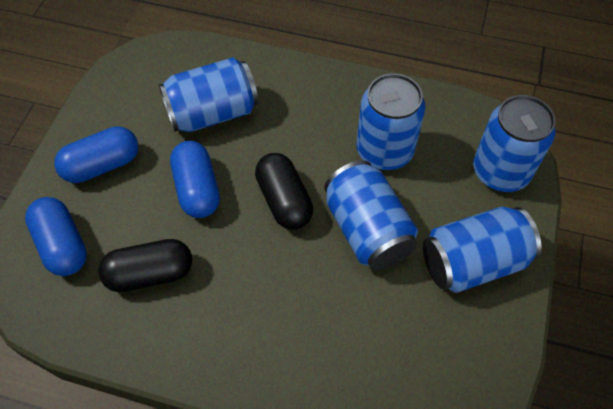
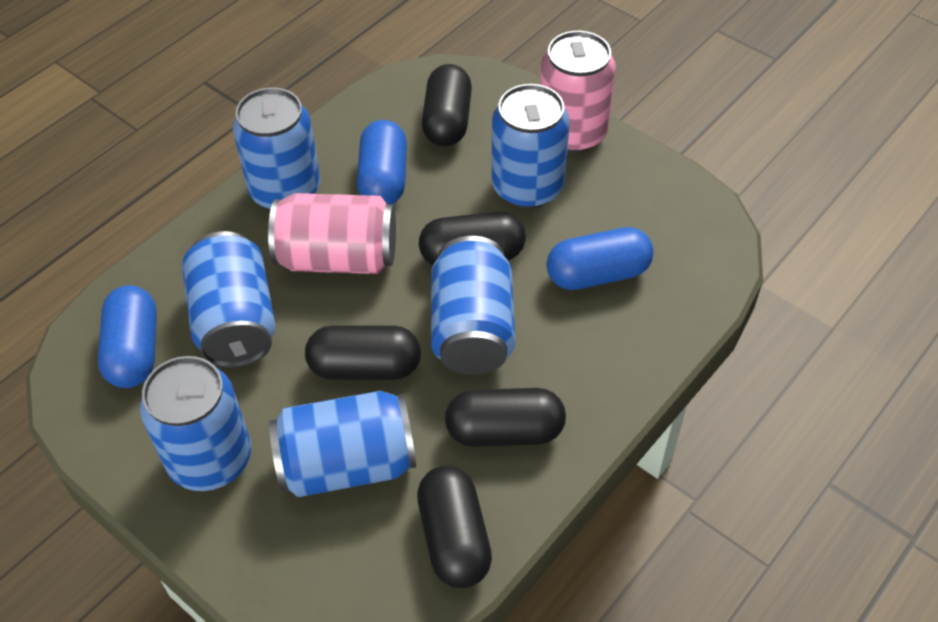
black capsule: 2 -> 5
blue can: 5 -> 6
pink can: 0 -> 2

